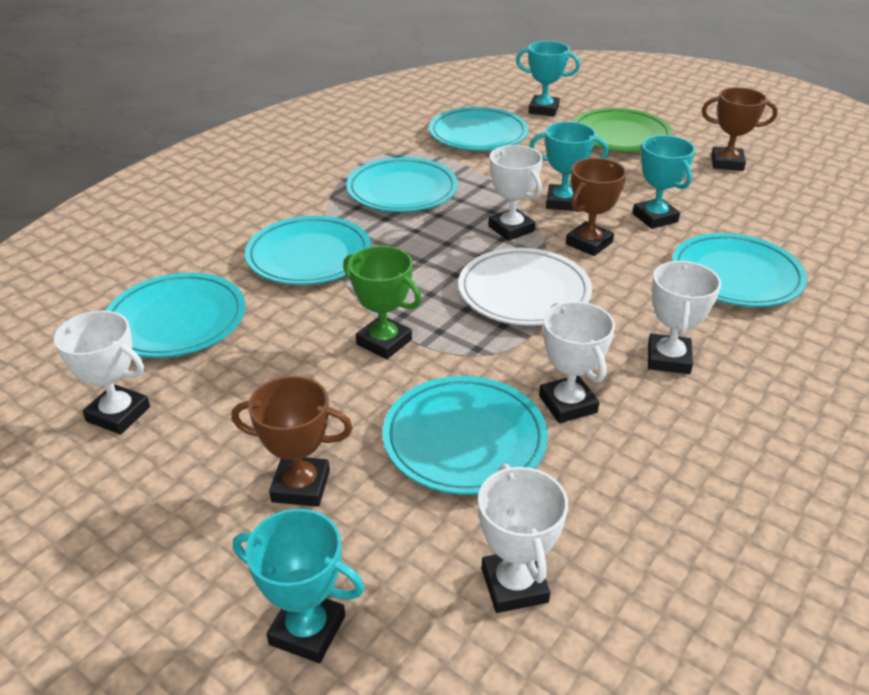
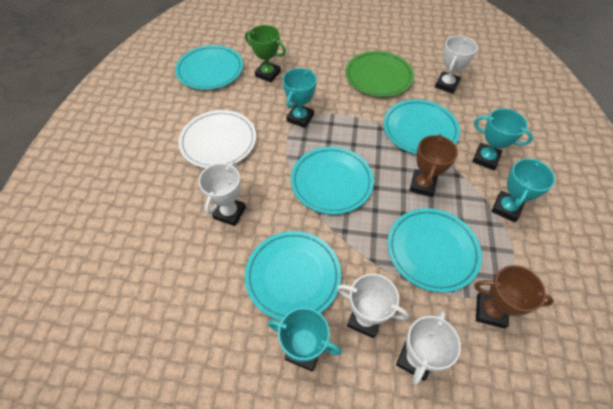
brown trophy: 3 -> 2
turquoise plate: 6 -> 5
white trophy: 5 -> 4

